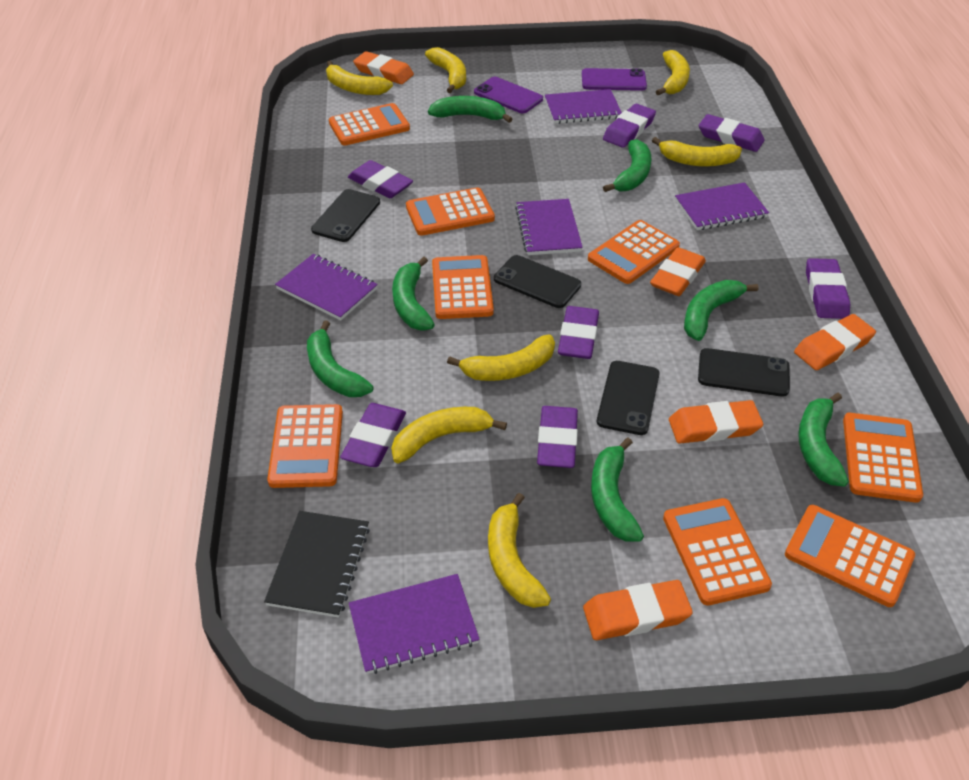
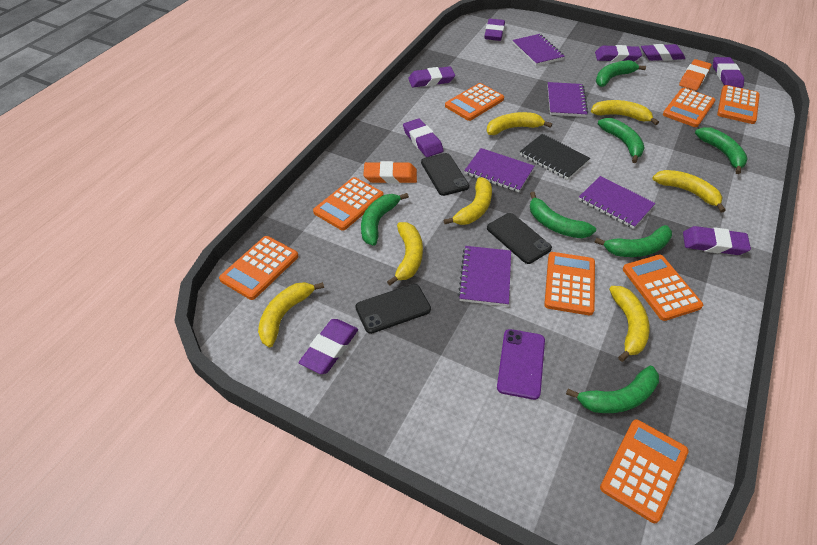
black phone: 4 -> 3
orange eraser: 5 -> 2
purple eraser: 7 -> 8
purple phone: 2 -> 1

